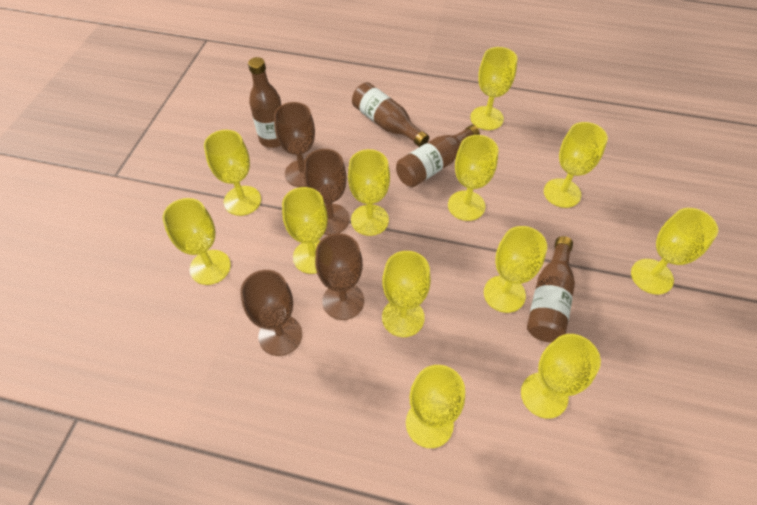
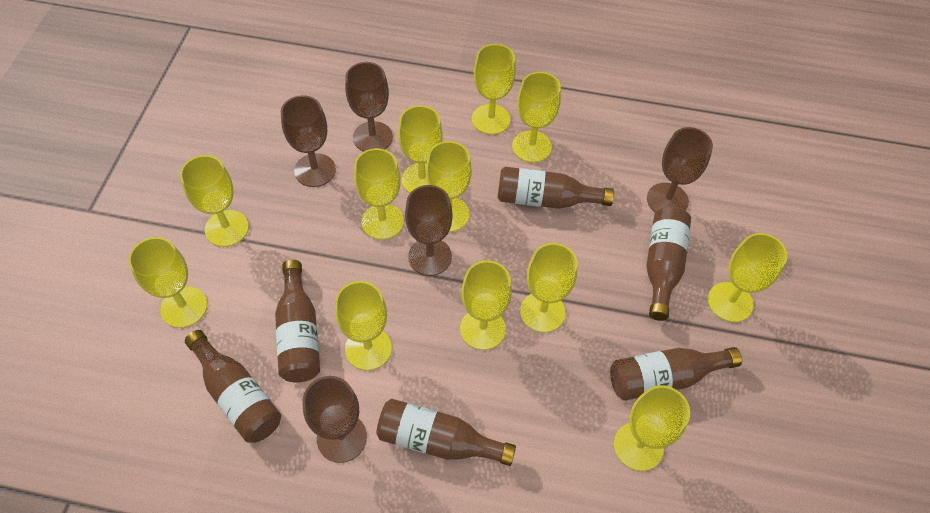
brown bottle: 4 -> 6
brown goblet: 4 -> 5

